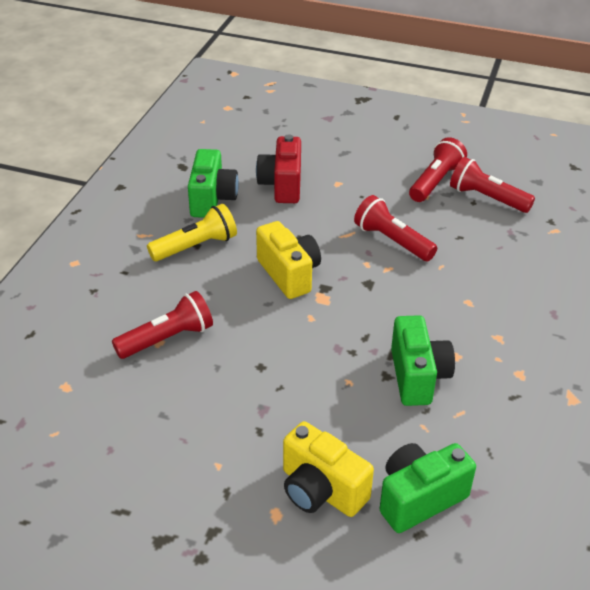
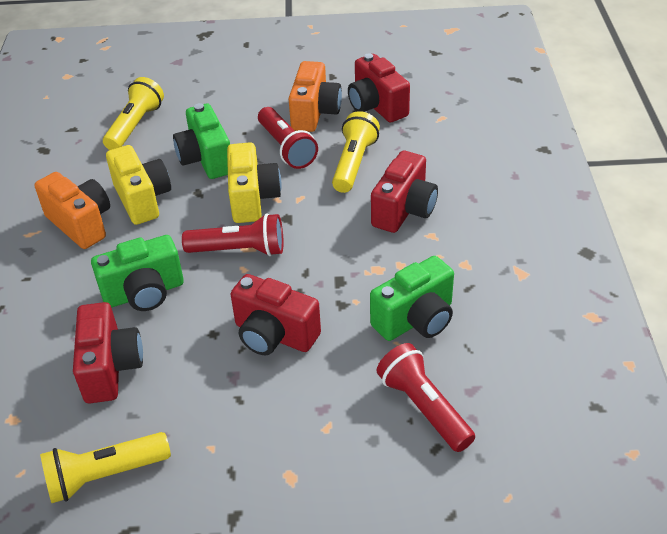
orange camera: 0 -> 2
red camera: 1 -> 4
red flashlight: 4 -> 3
yellow flashlight: 1 -> 3

